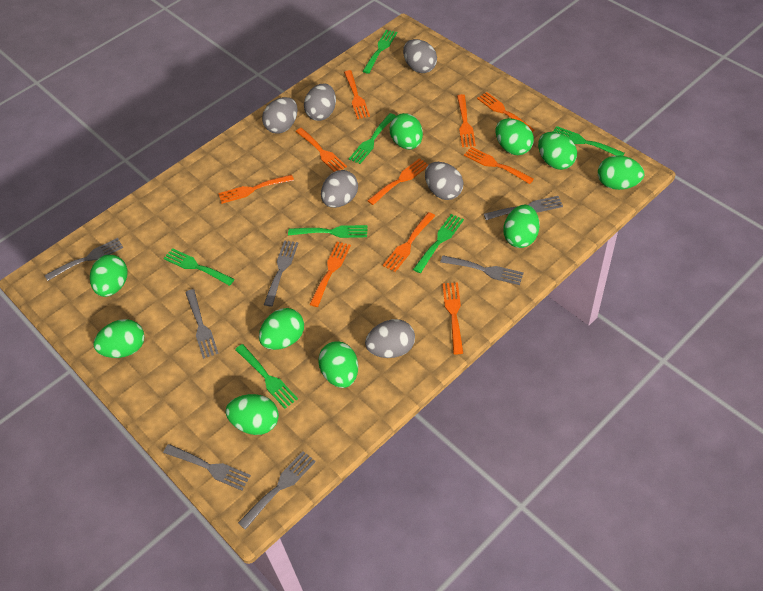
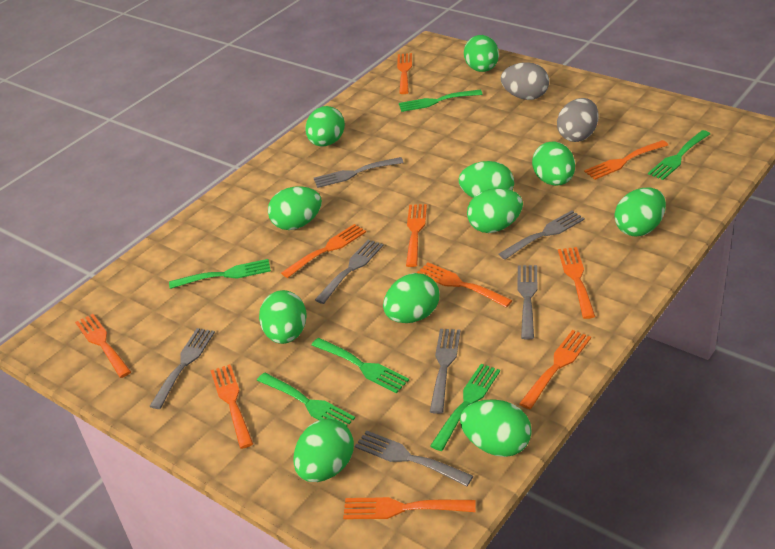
green egg: 10 -> 11
green fork: 7 -> 6
grey egg: 6 -> 2

